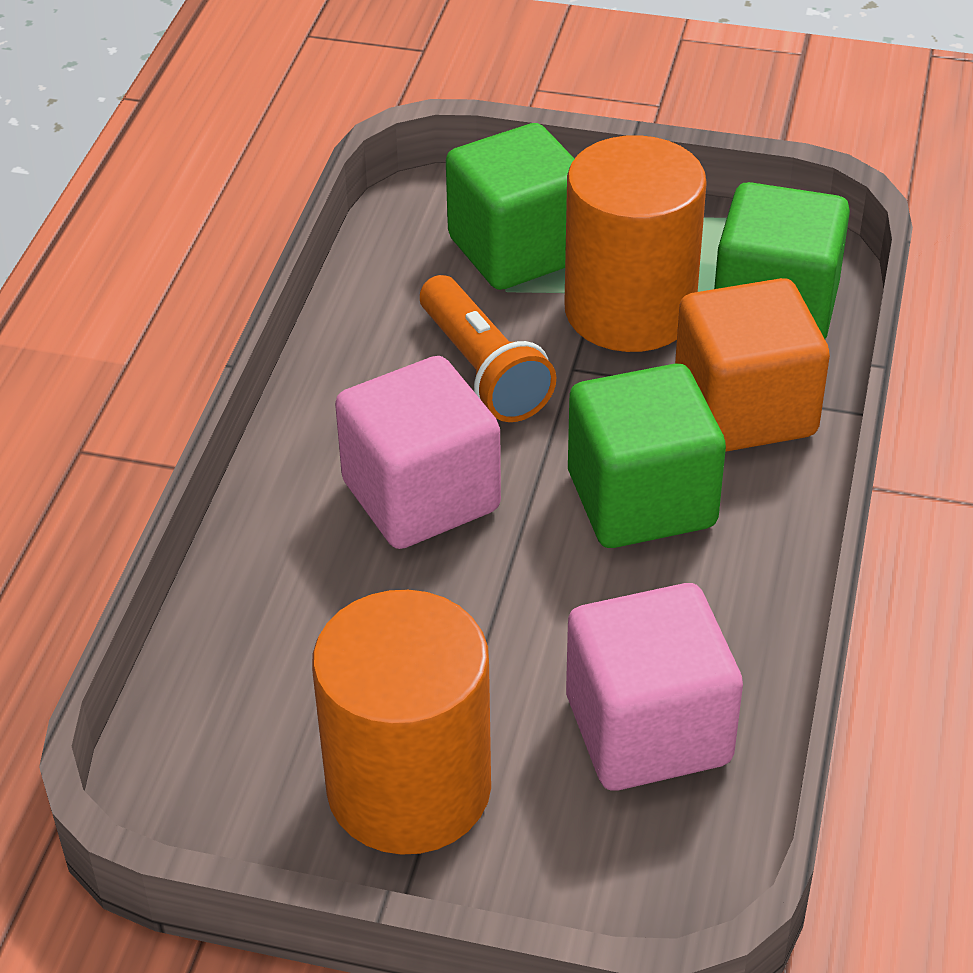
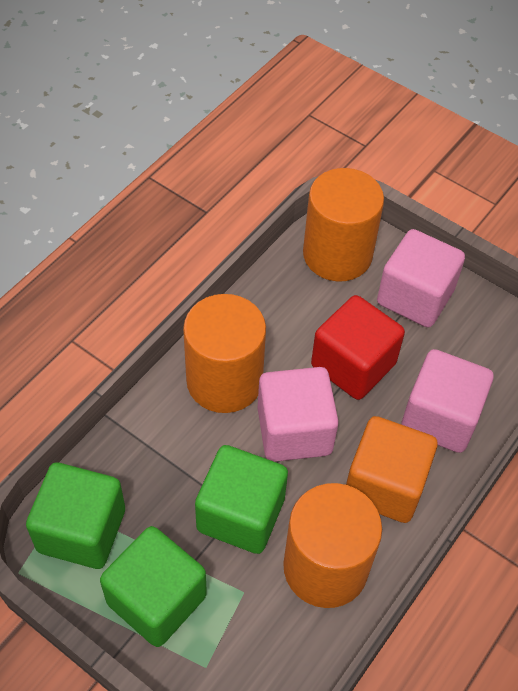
orange cylinder: 2 -> 3
orange flashlight: 1 -> 0
pink cube: 2 -> 3
red cube: 0 -> 1

